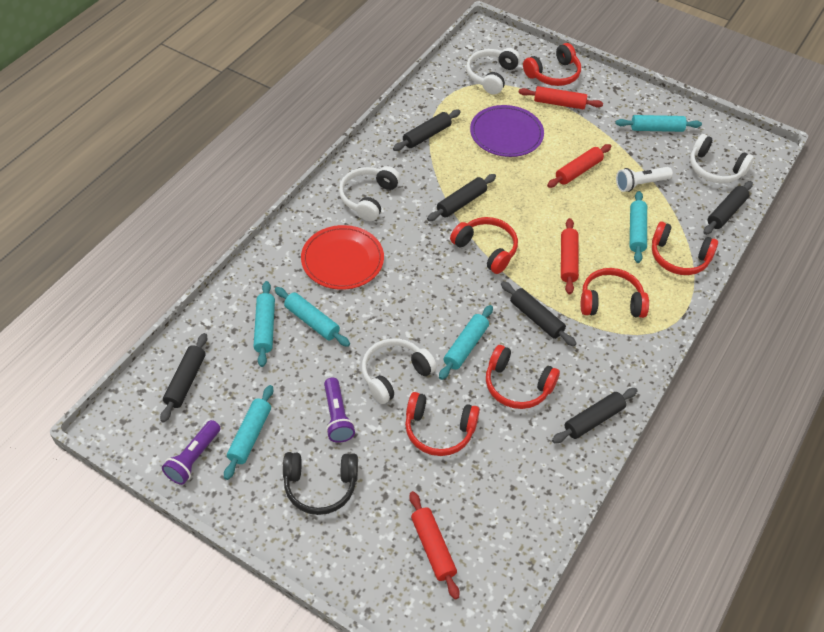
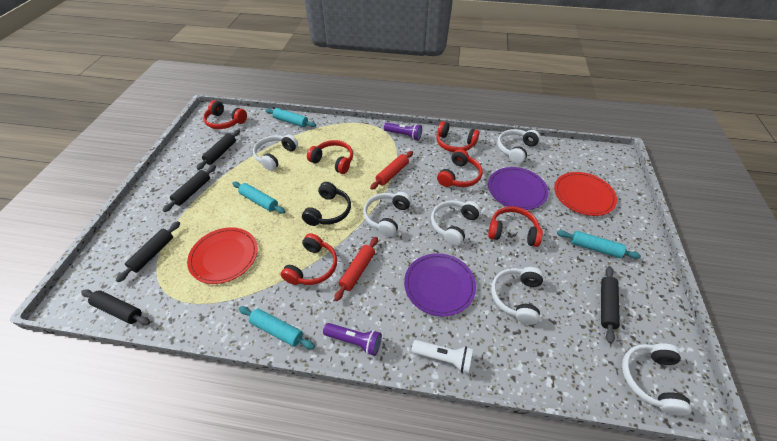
black rolling pin: 6 -> 5
purple plate: 1 -> 2
red plate: 1 -> 2
red rolling pin: 4 -> 2
turquoise rolling pin: 6 -> 4
white headphones: 4 -> 6

